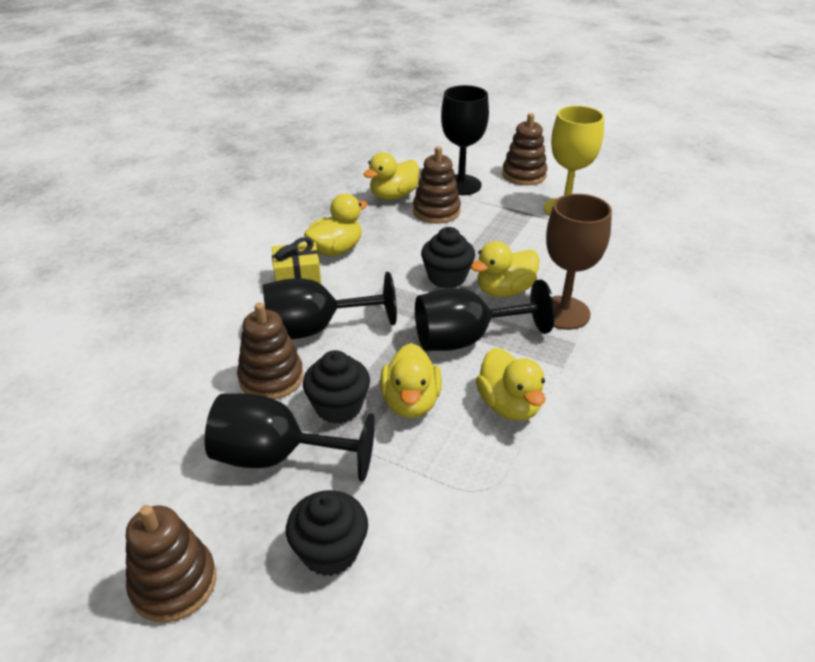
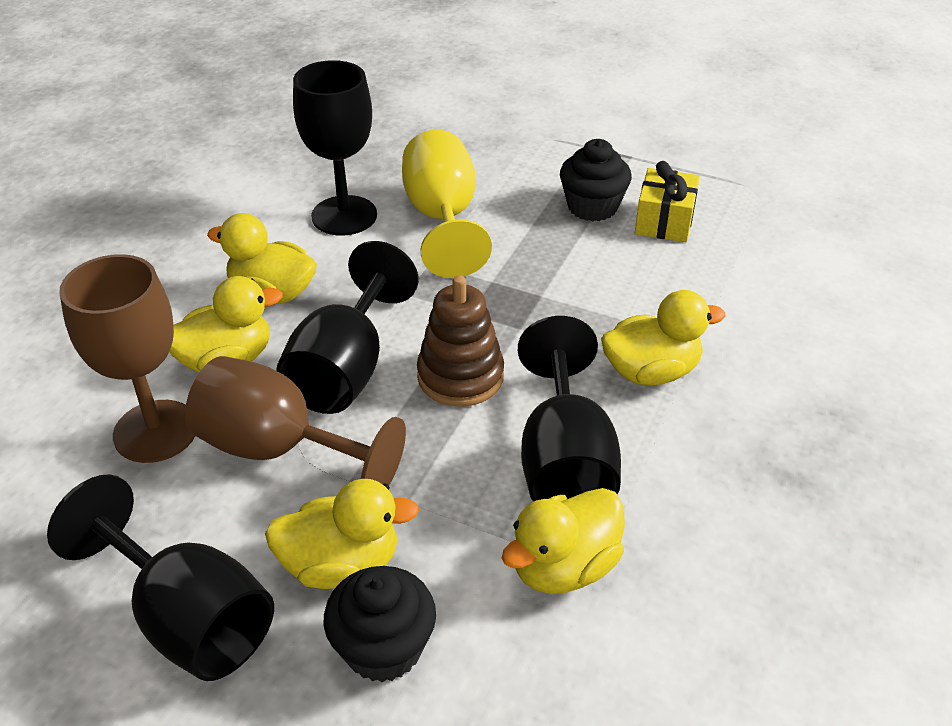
black cupcake: 3 -> 2
brown goblet: 1 -> 2
brown stacking toy: 4 -> 1

